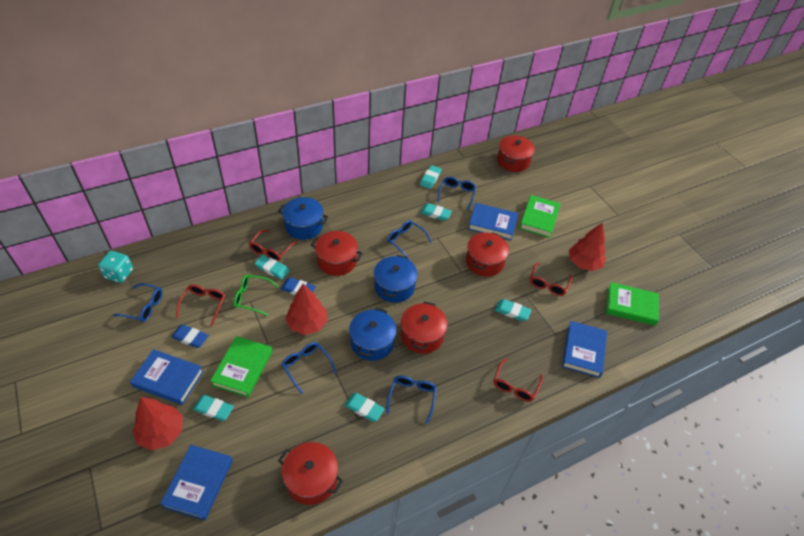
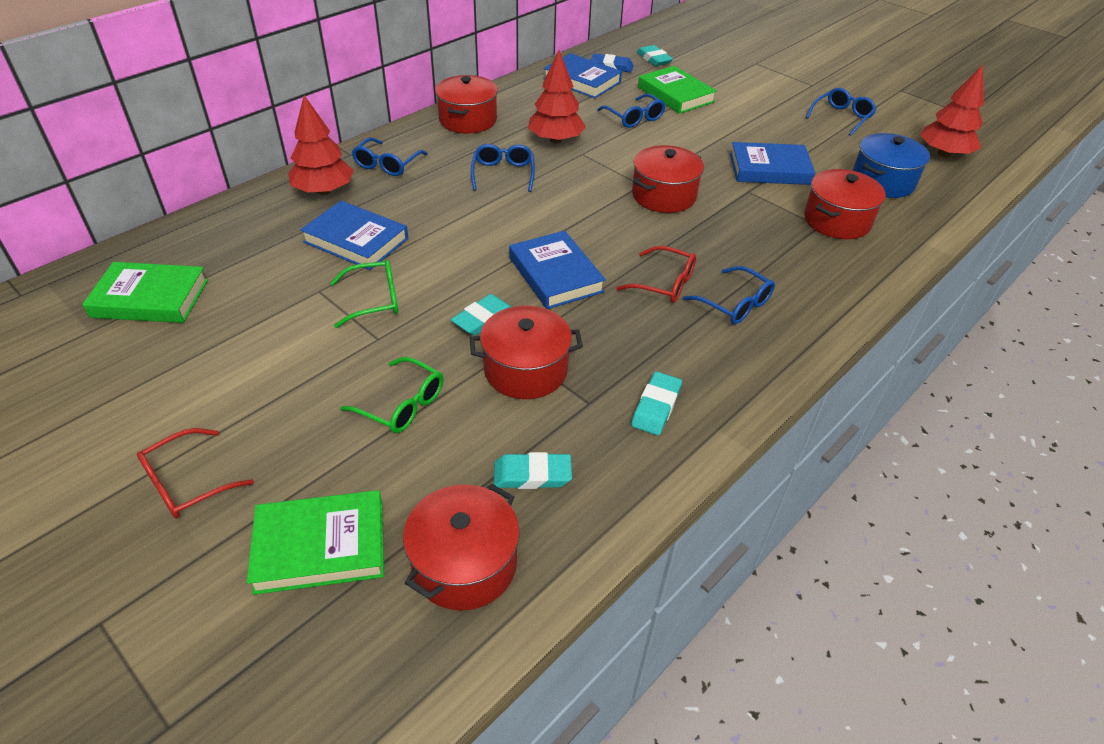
blue eraser: 2 -> 1
blue pot: 3 -> 1
green glasses: 1 -> 2
red glasses: 4 -> 2
turquoise dice: 1 -> 0
turquoise eraser: 6 -> 4

